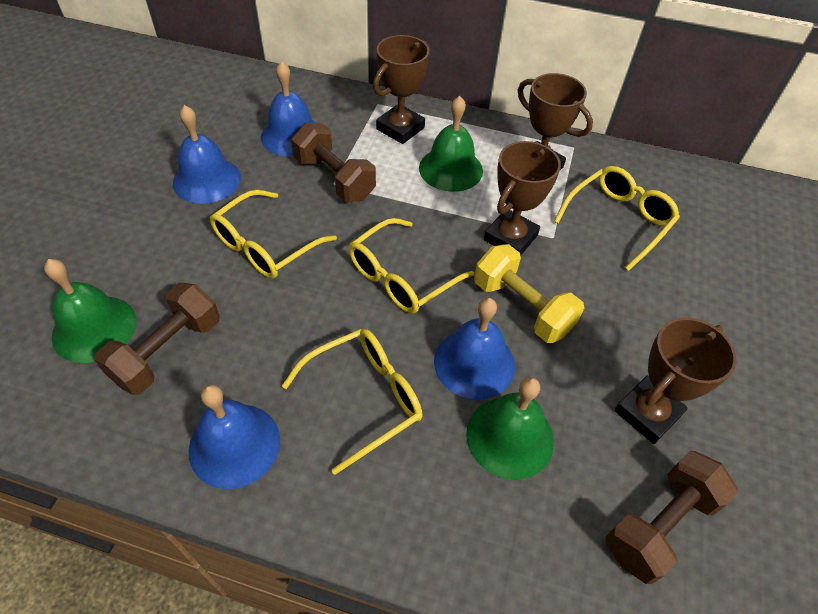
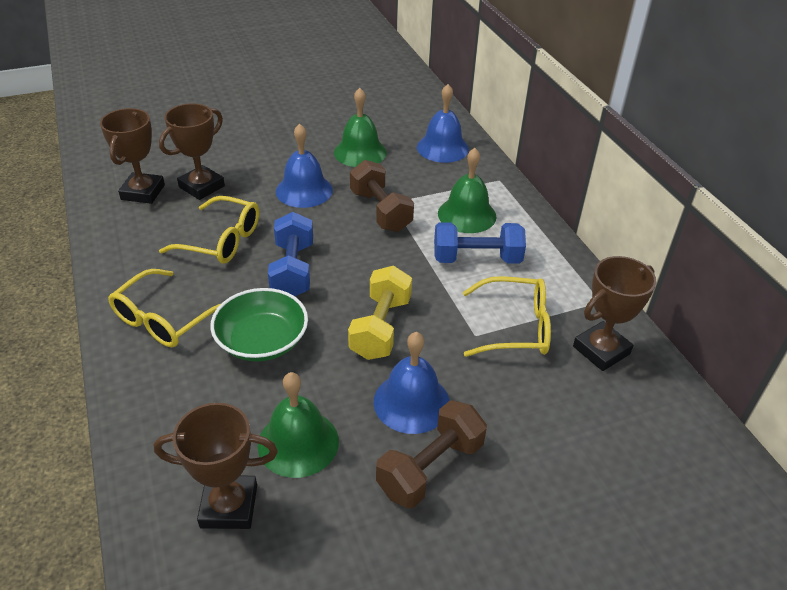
blue bell: 4 -> 3
blue dumbbell: 0 -> 2
brown dumbbell: 3 -> 2
green bowl: 0 -> 1
yellow glasses: 4 -> 3

